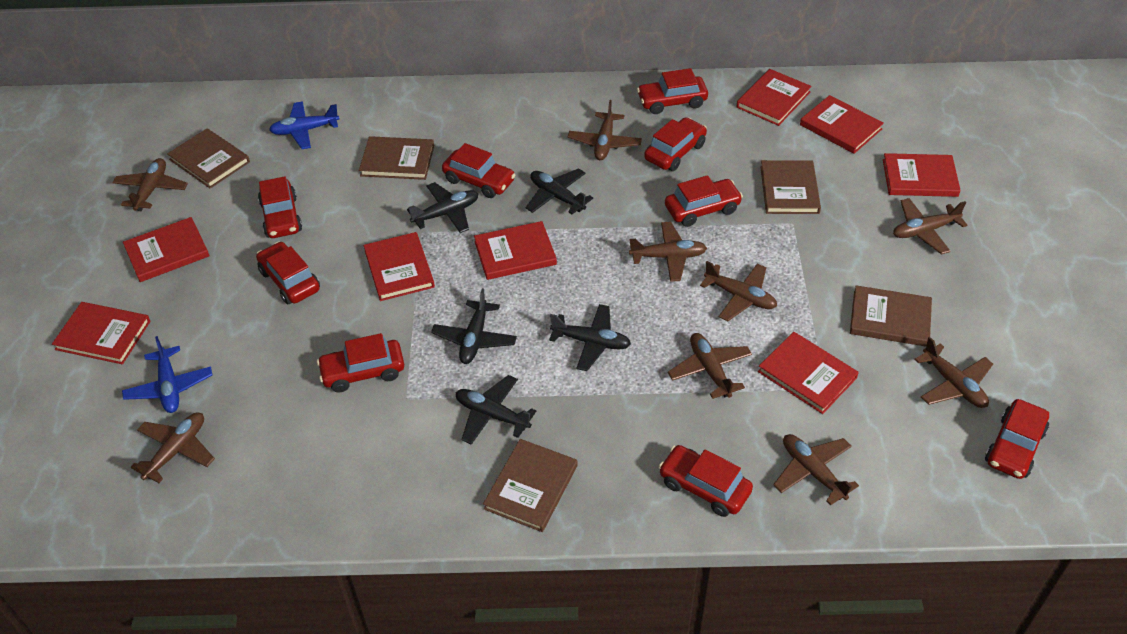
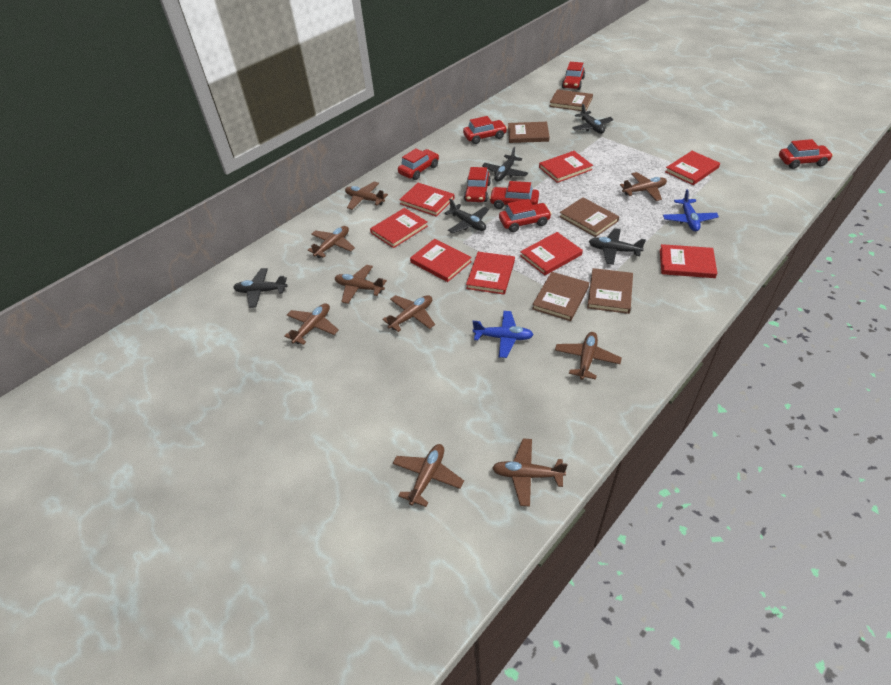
red car: 9 -> 7

